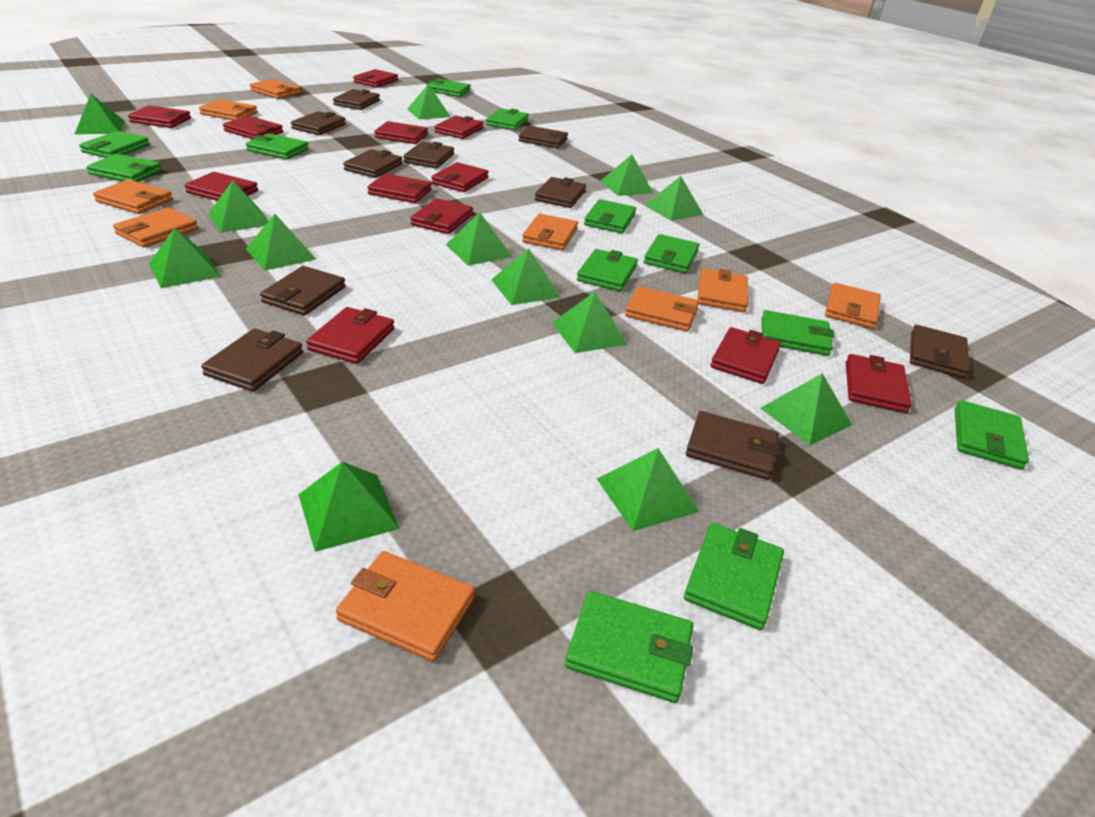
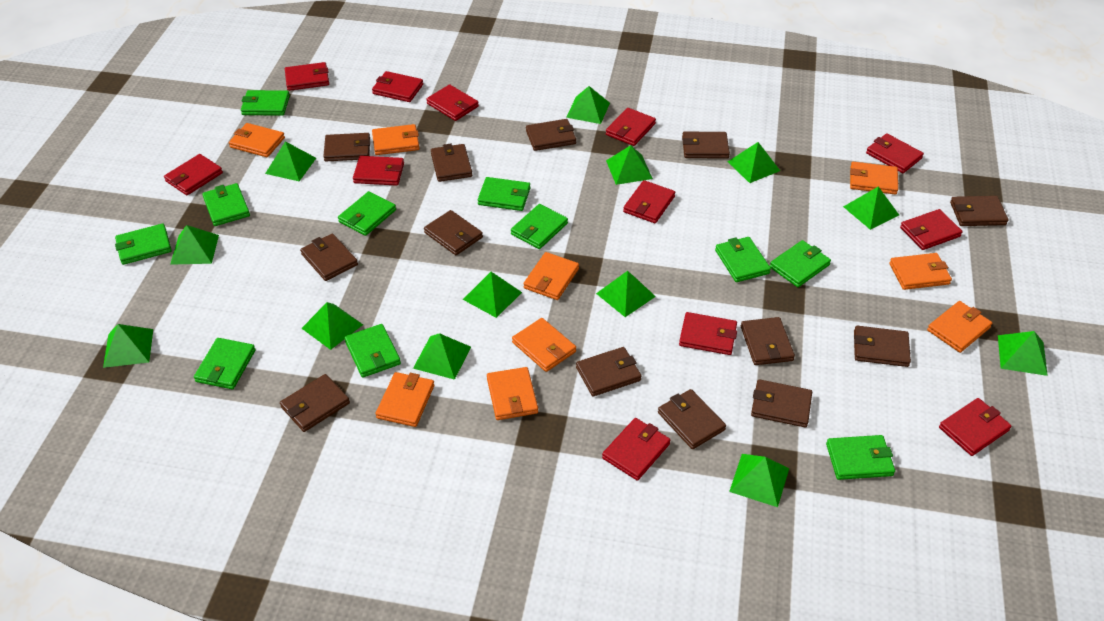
brown wallet: 10 -> 13
green wallet: 12 -> 11

